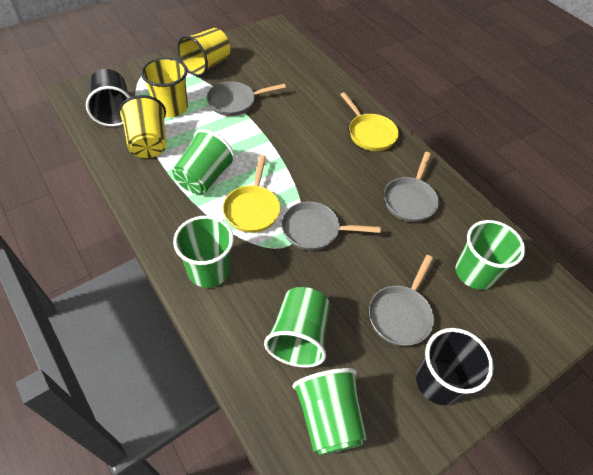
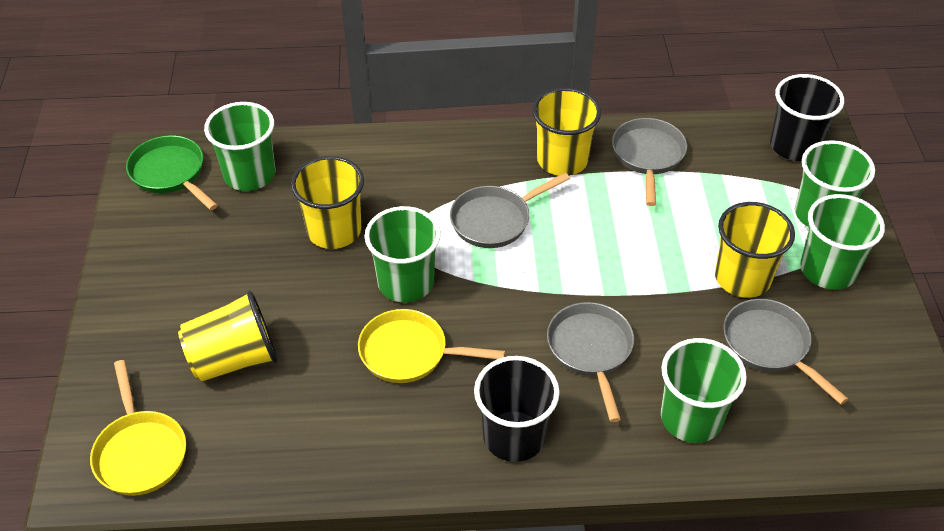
green pan: 0 -> 1
yellow cup: 3 -> 4

